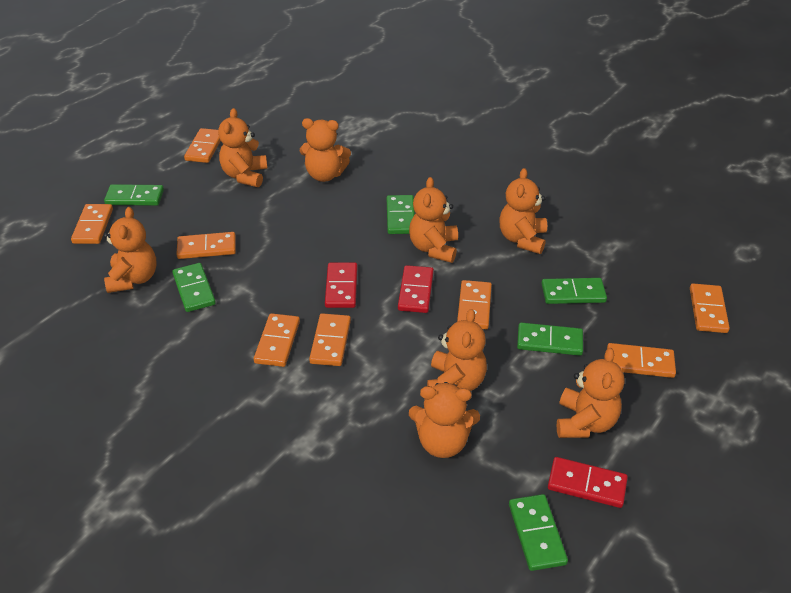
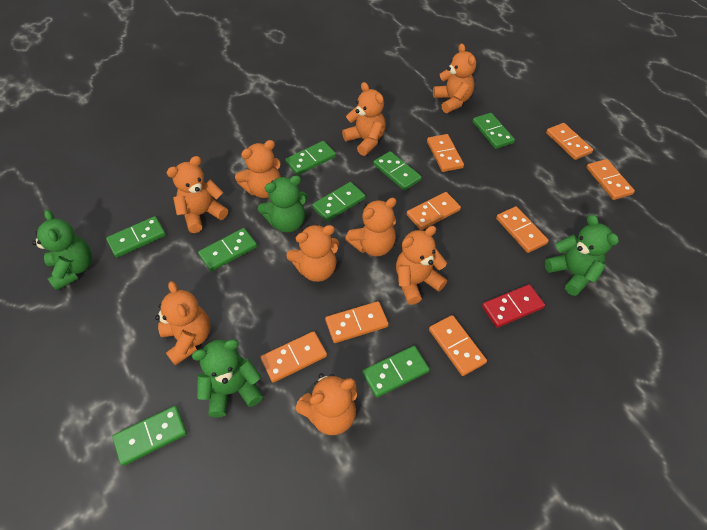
green domino: 6 -> 8
green teddy bear: 0 -> 4
orange teddy bear: 8 -> 9
red domino: 3 -> 1

